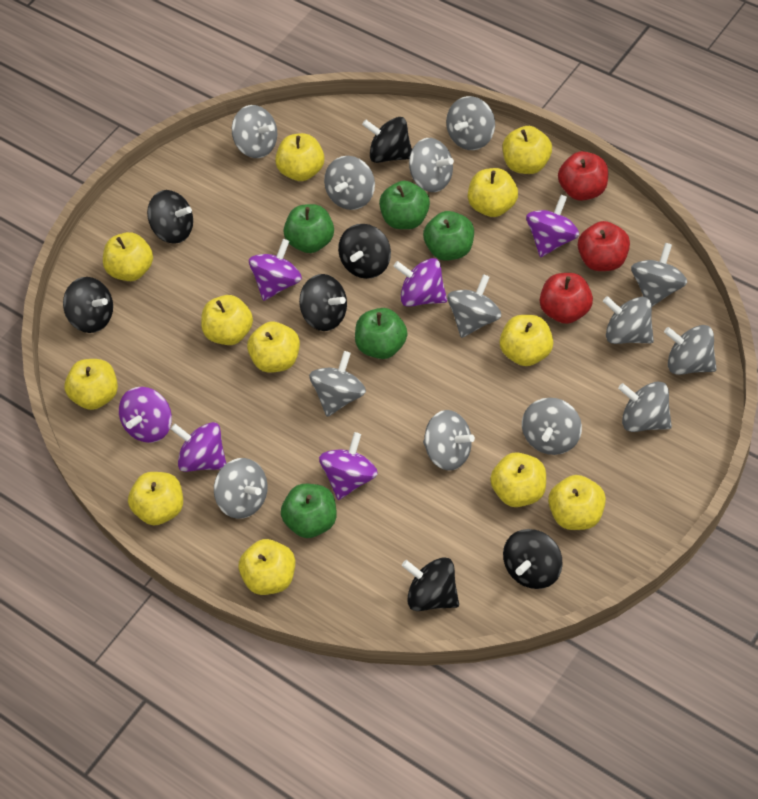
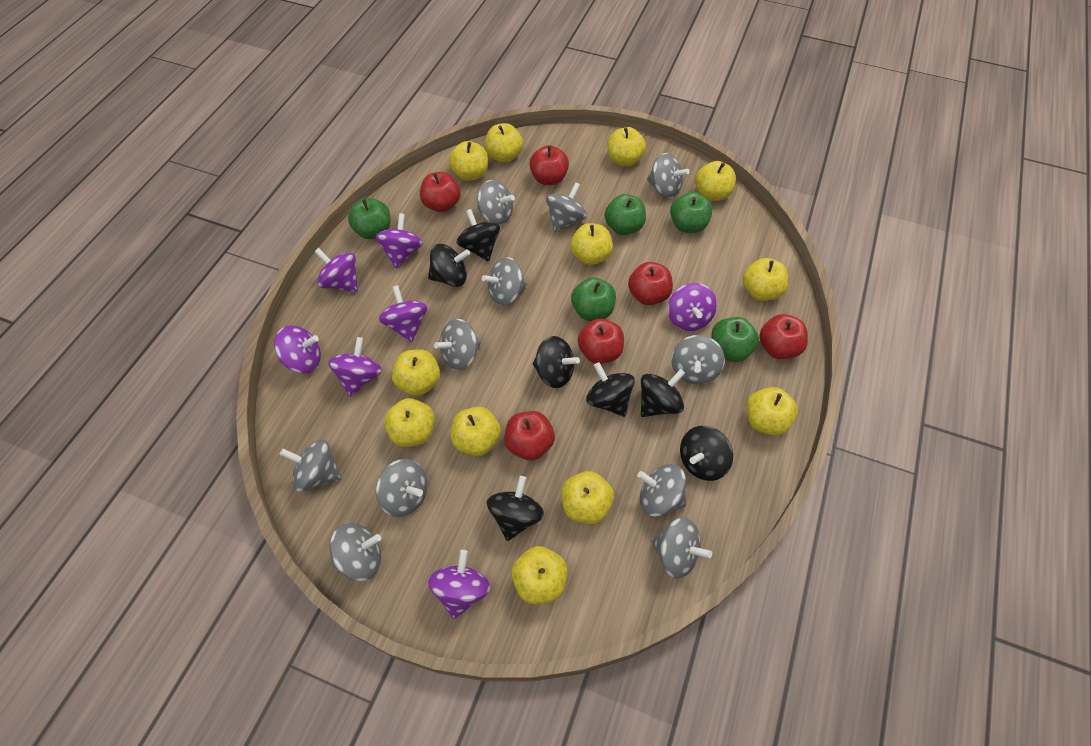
grey spinning top: 13 -> 11
purple spinning top: 6 -> 7
red apple: 3 -> 6

